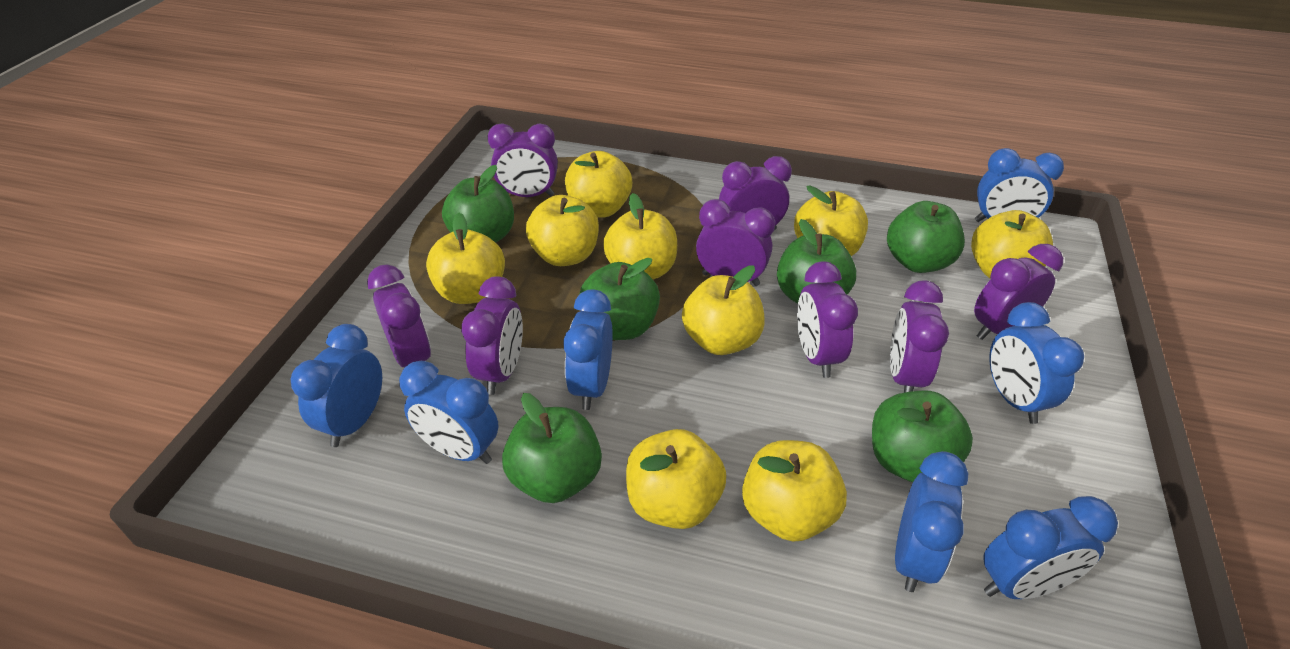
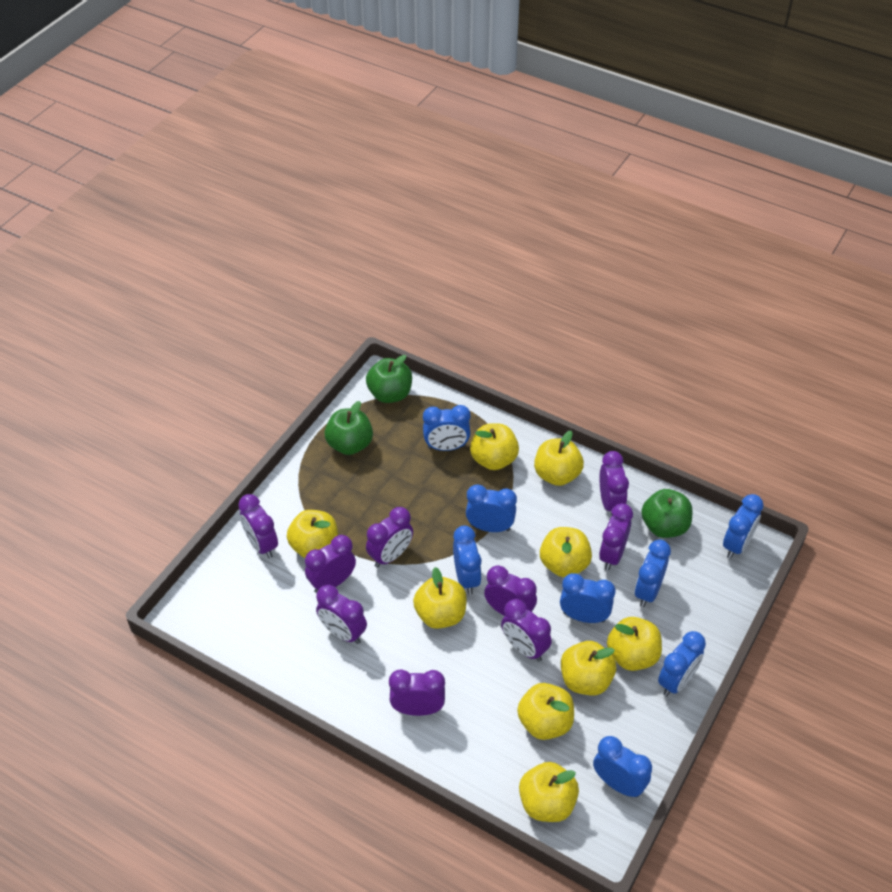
blue clock: 7 -> 8
green apple: 6 -> 3
purple clock: 8 -> 9

